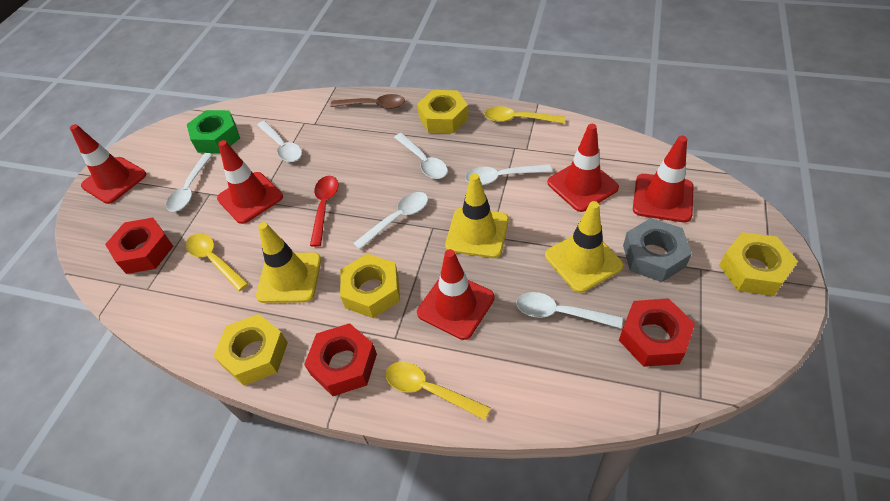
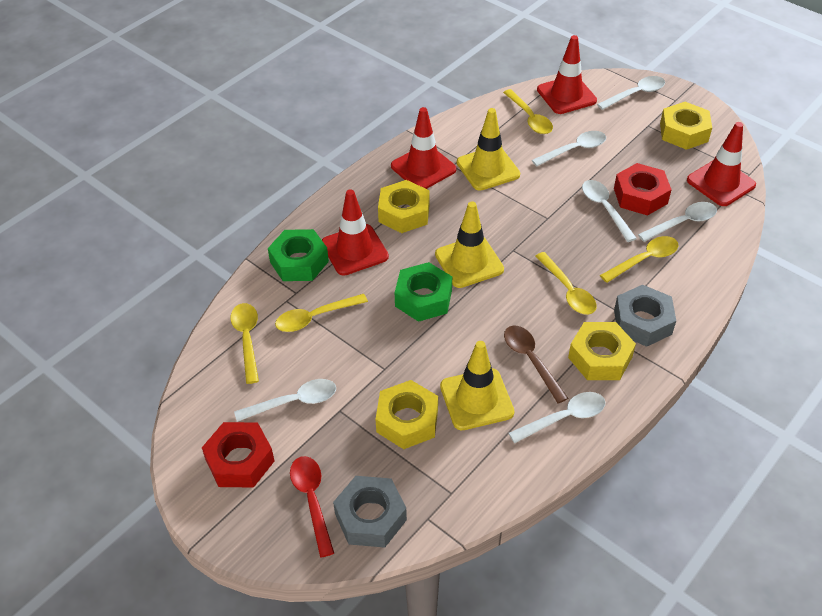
green nut: 1 -> 2
grey nut: 1 -> 2
red nut: 3 -> 2
red traffic cone: 5 -> 4
yellow spoon: 3 -> 5

